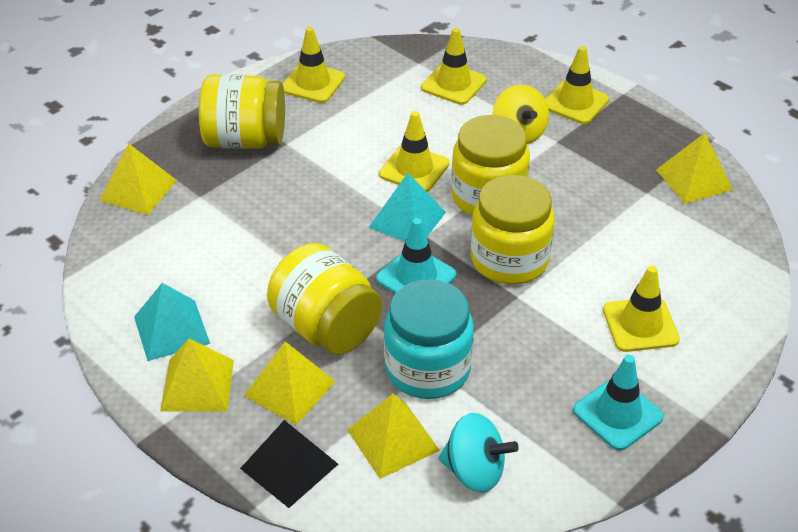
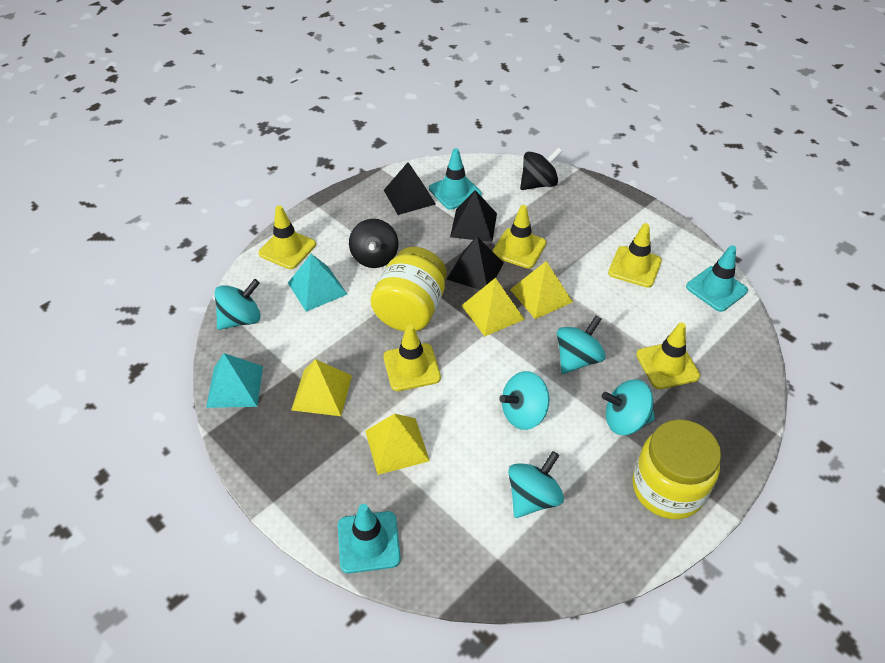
black pyramid: 1 -> 3
black spinning top: 0 -> 2
turquoise jar: 1 -> 0
turquoise spinning top: 1 -> 5
turquoise traffic cone: 2 -> 3
yellow jar: 4 -> 2
yellow pyramid: 5 -> 4
yellow spinning top: 1 -> 0

